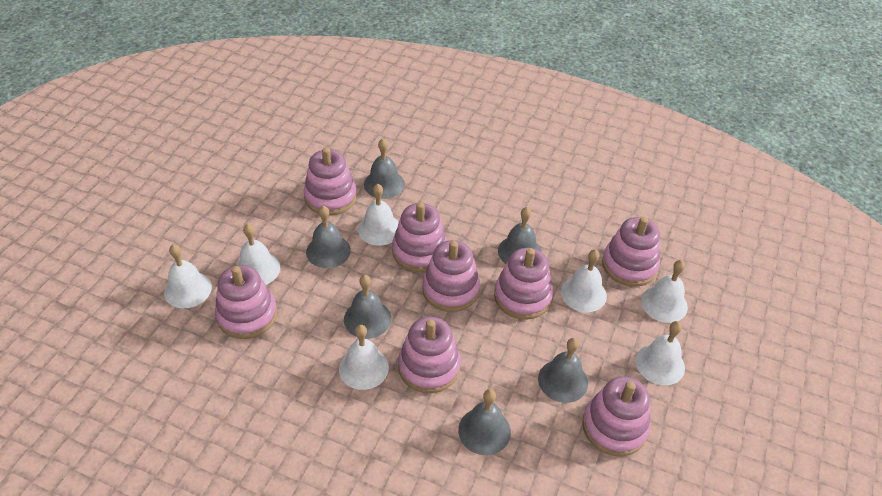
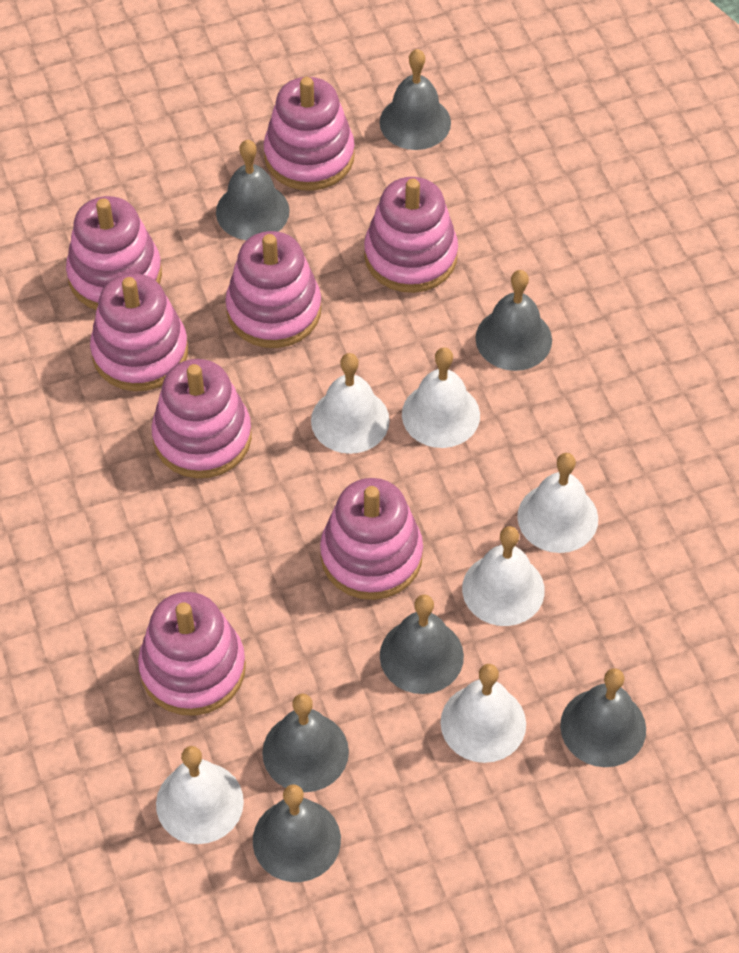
grey bell: 6 -> 7
white bell: 7 -> 6

